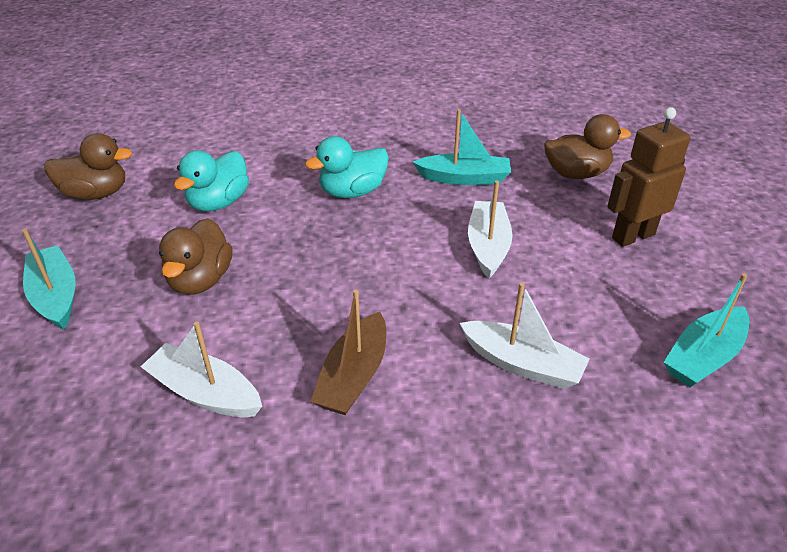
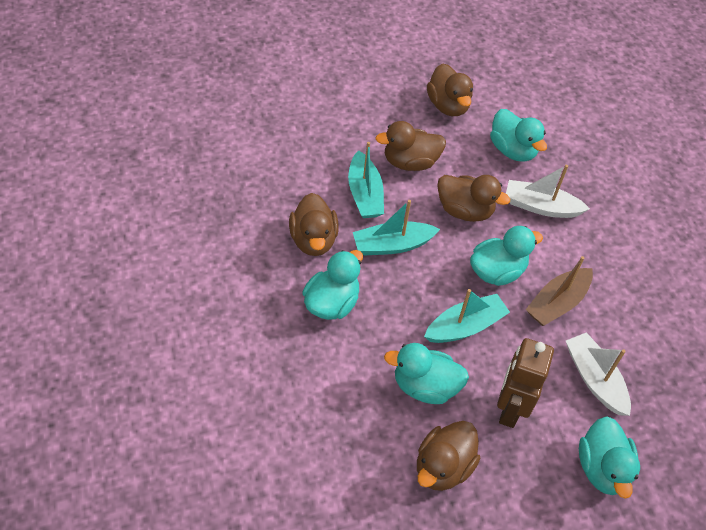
brown duck: 3 -> 5
turquoise duck: 2 -> 5
white boat: 3 -> 2

